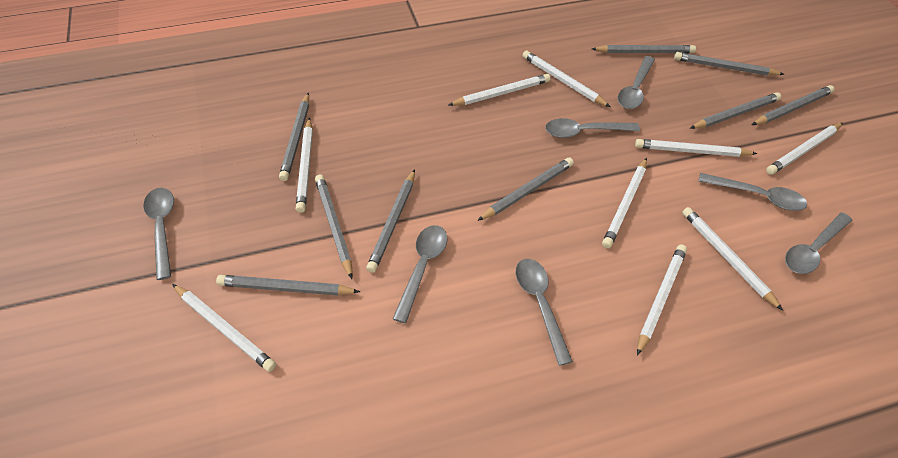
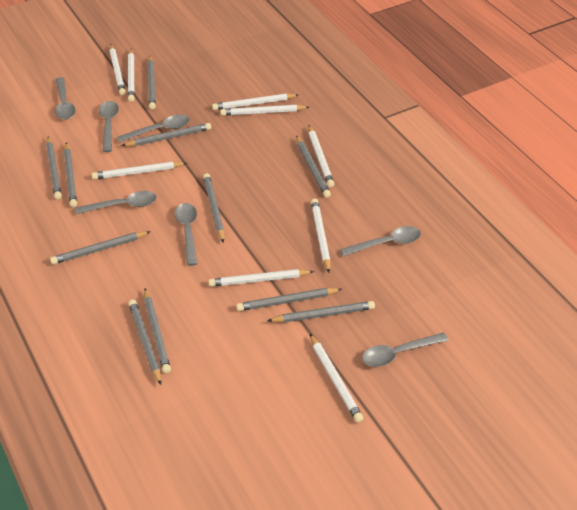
grey pencil: 9 -> 11

